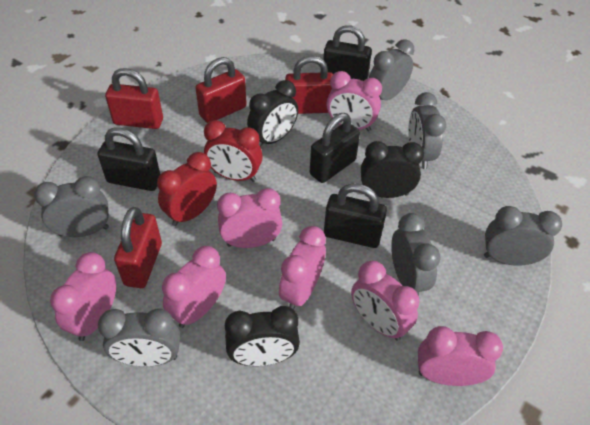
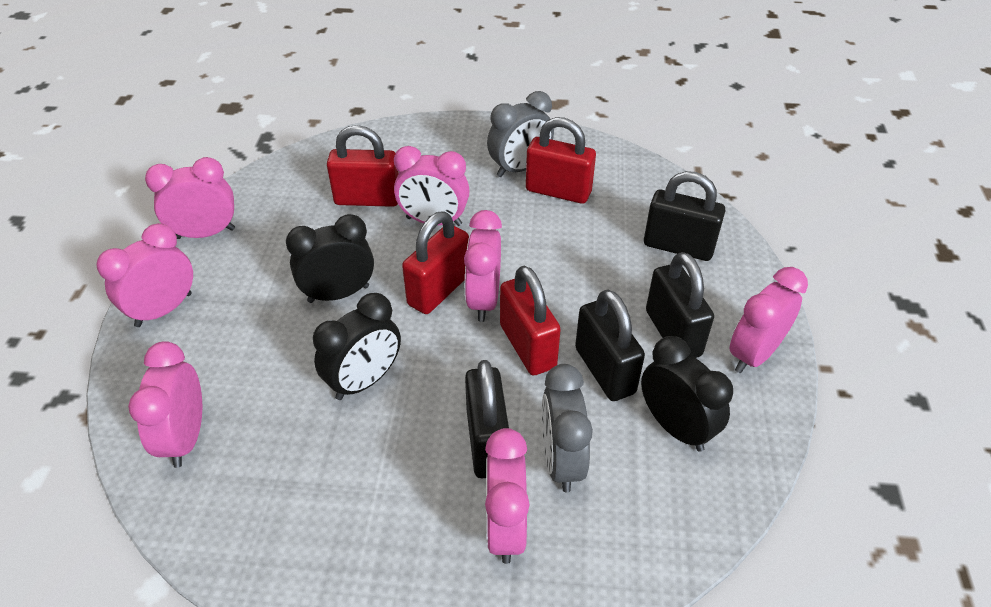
grey clock: 6 -> 2
red clock: 2 -> 0

